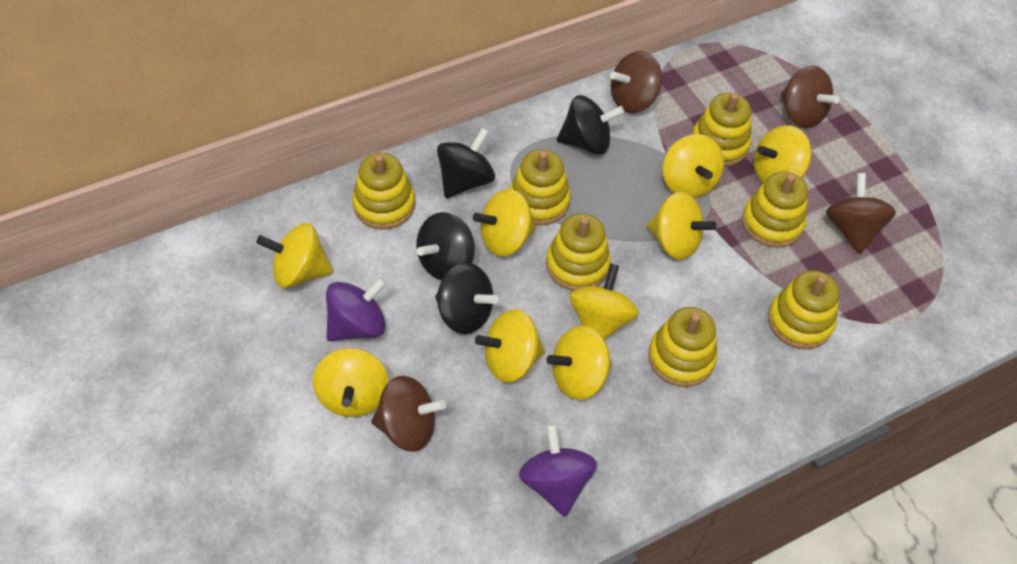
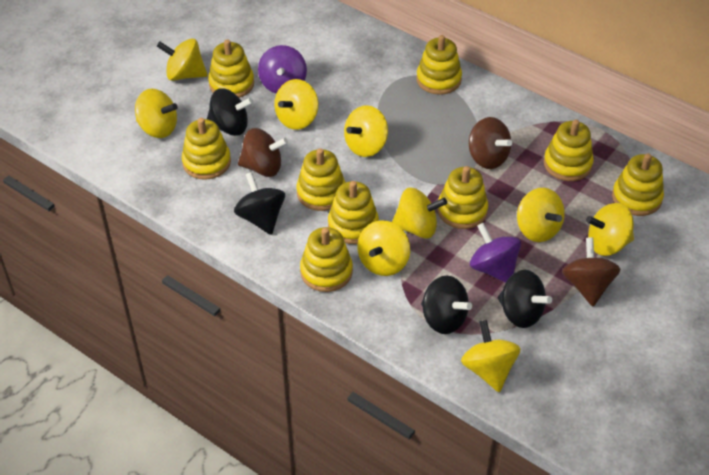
brown spinning top: 4 -> 3
yellow stacking toy: 7 -> 9

